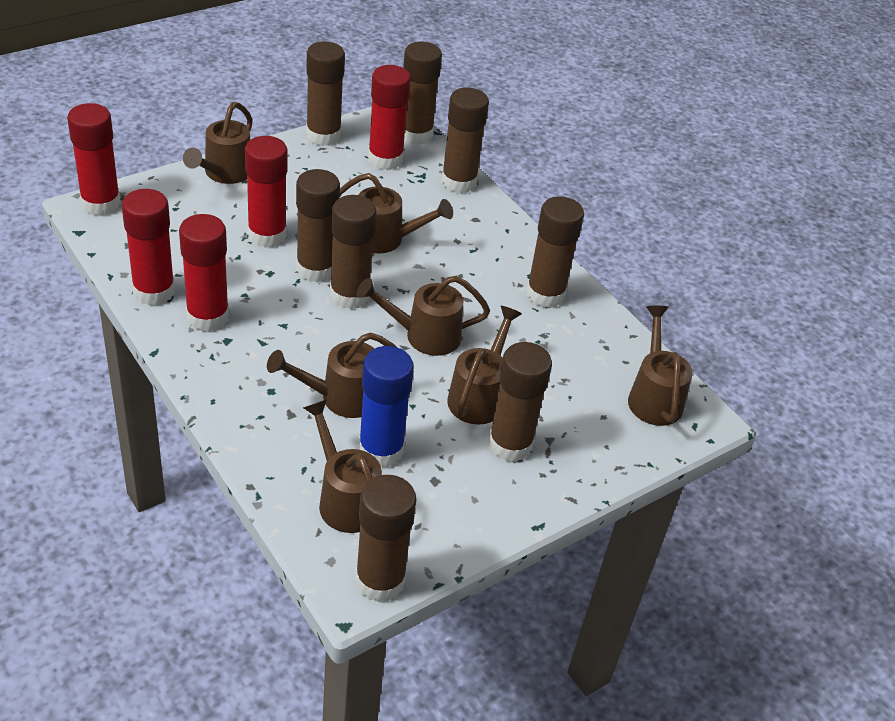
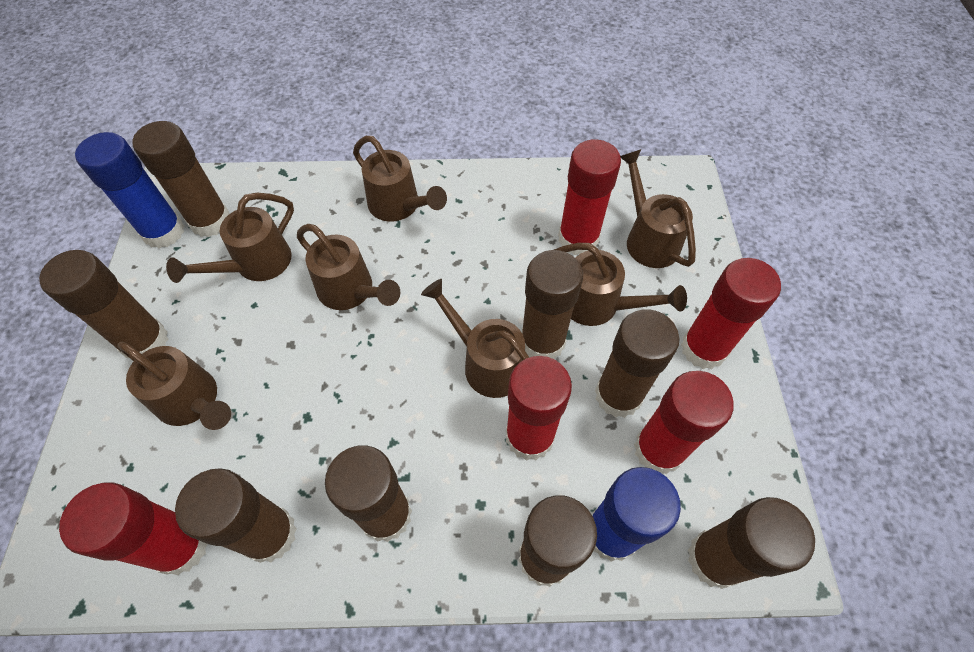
blue glue stick: 1 -> 2

